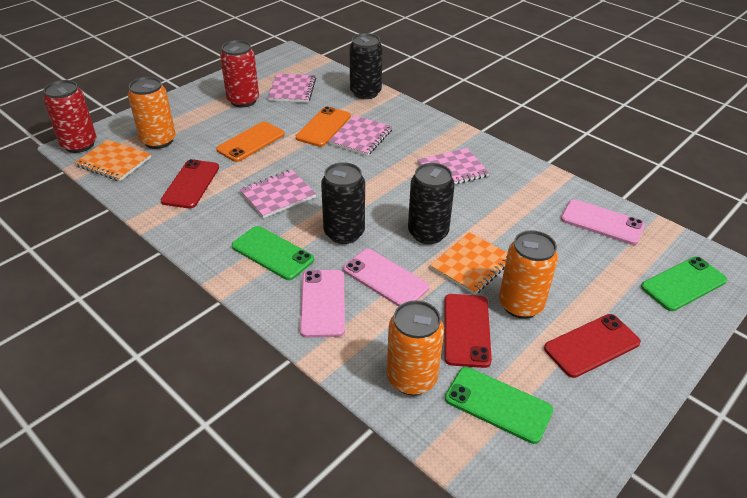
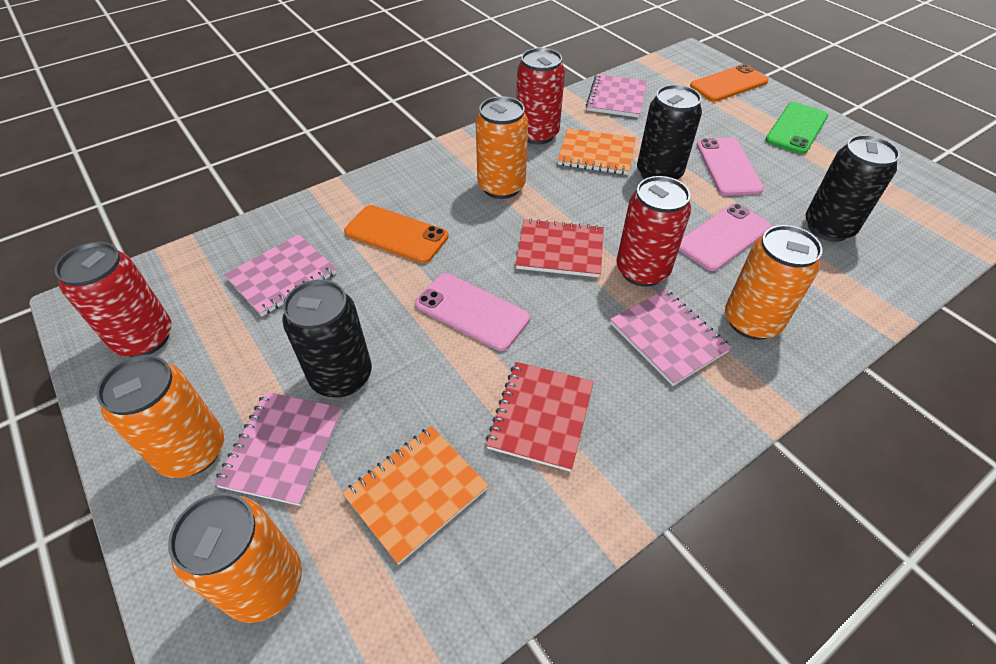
green phone: 3 -> 1
orange can: 3 -> 4
red can: 2 -> 3
red notebook: 0 -> 2
red phone: 3 -> 0

